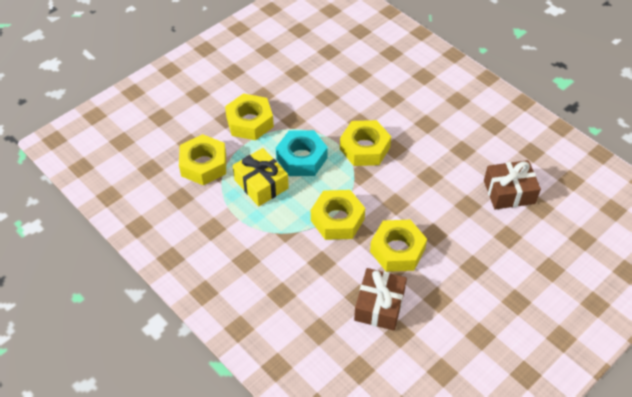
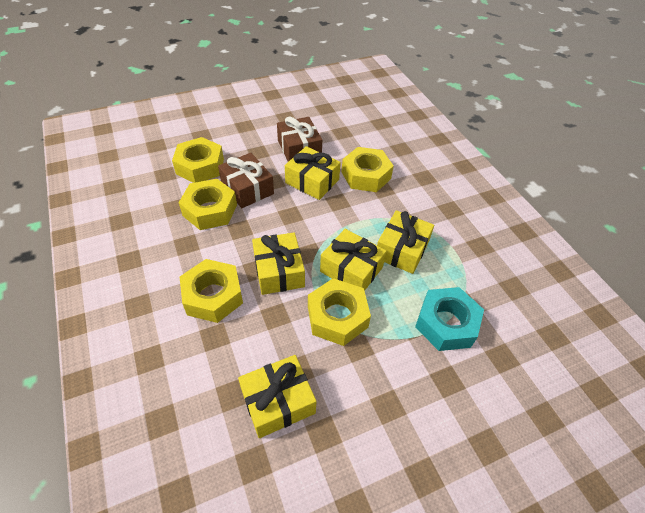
yellow gift: 1 -> 5

